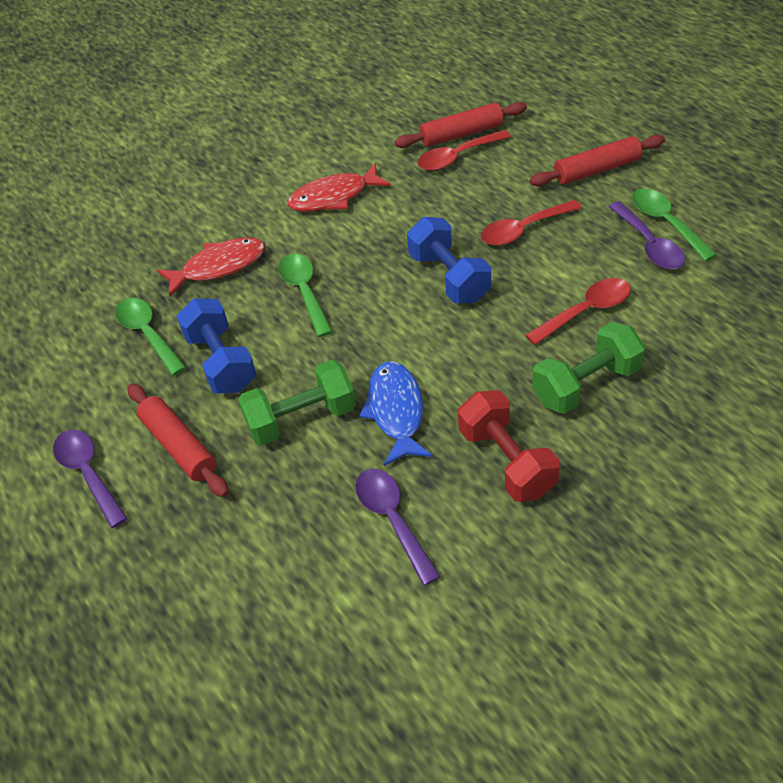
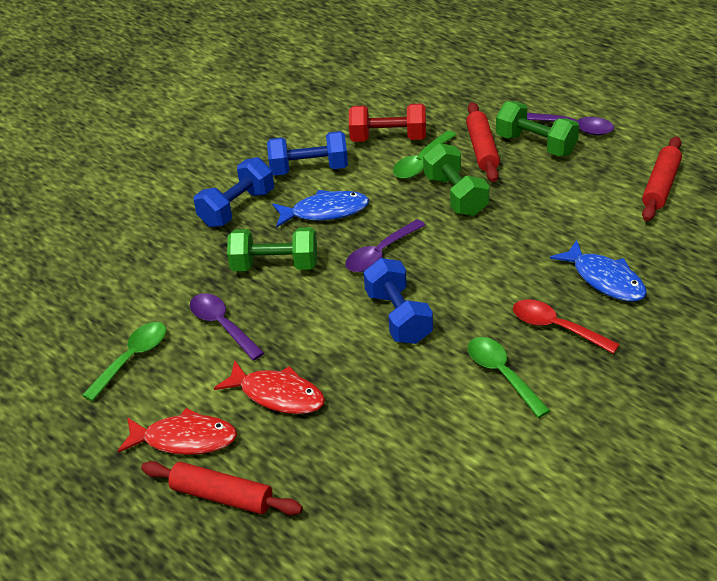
blue dumbbell: 2 -> 3
blue fish: 1 -> 2
green dumbbell: 2 -> 3
red spoon: 3 -> 1

